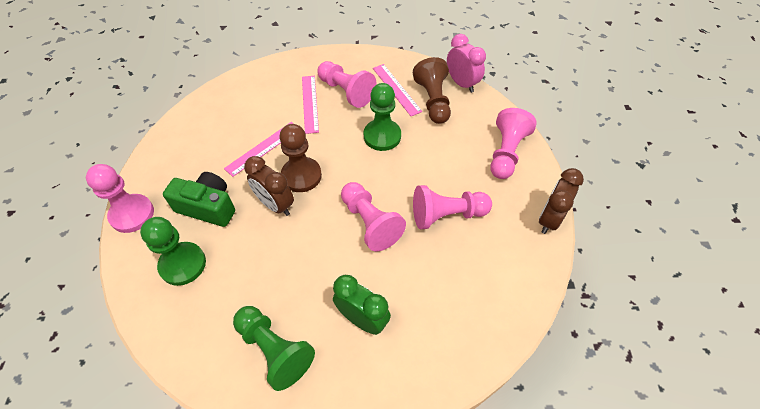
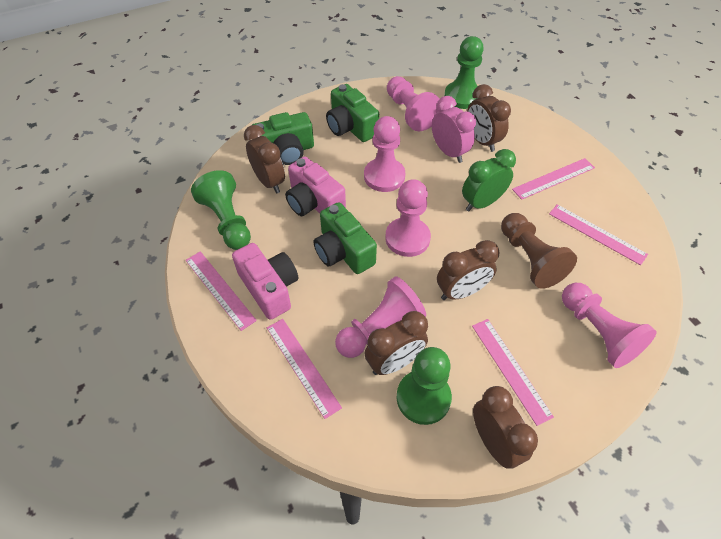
brown clock: 2 -> 5
brown pawn: 2 -> 1
green camera: 1 -> 3
pink camera: 0 -> 2
pink ruler: 3 -> 5

